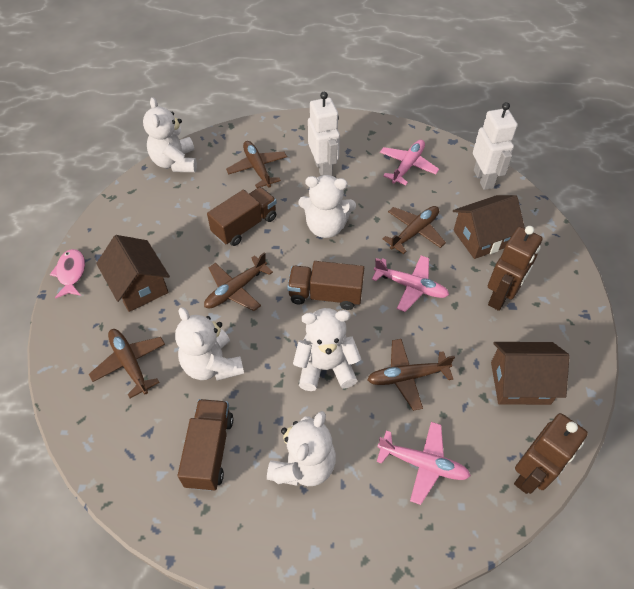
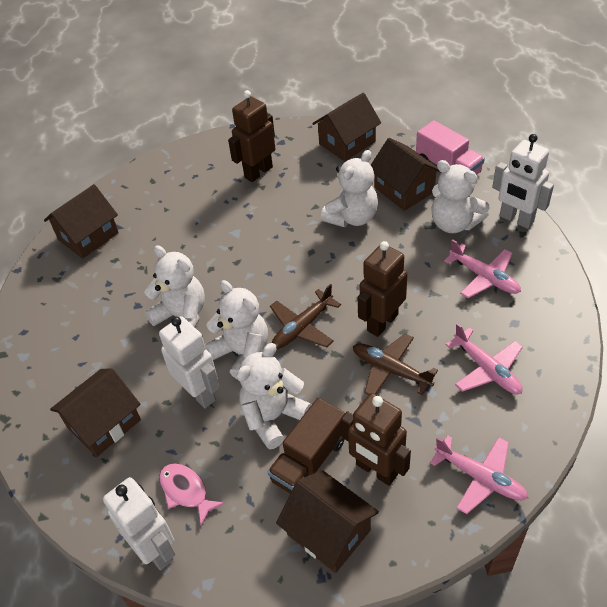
brown house: 3 -> 5
brown plane: 5 -> 2
brown robot: 2 -> 3
brown truck: 3 -> 1
pink truck: 0 -> 1
white robot: 2 -> 3

